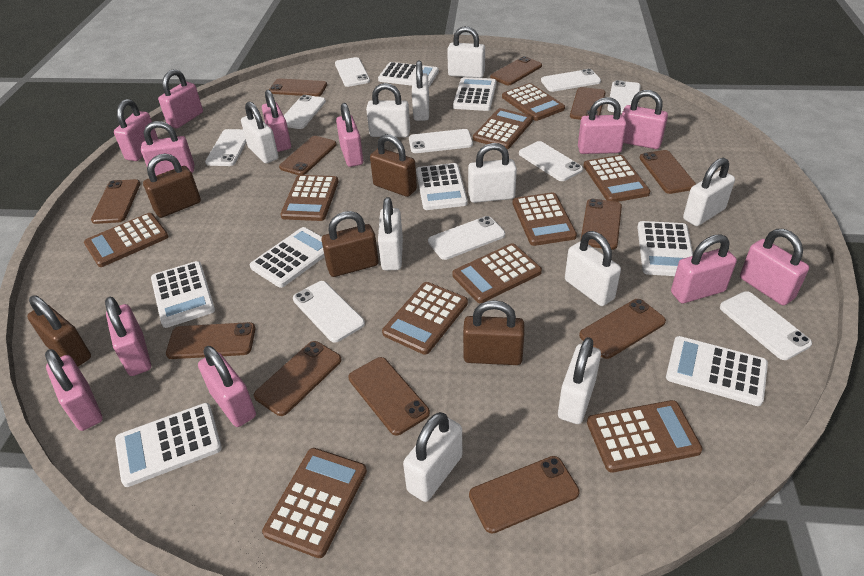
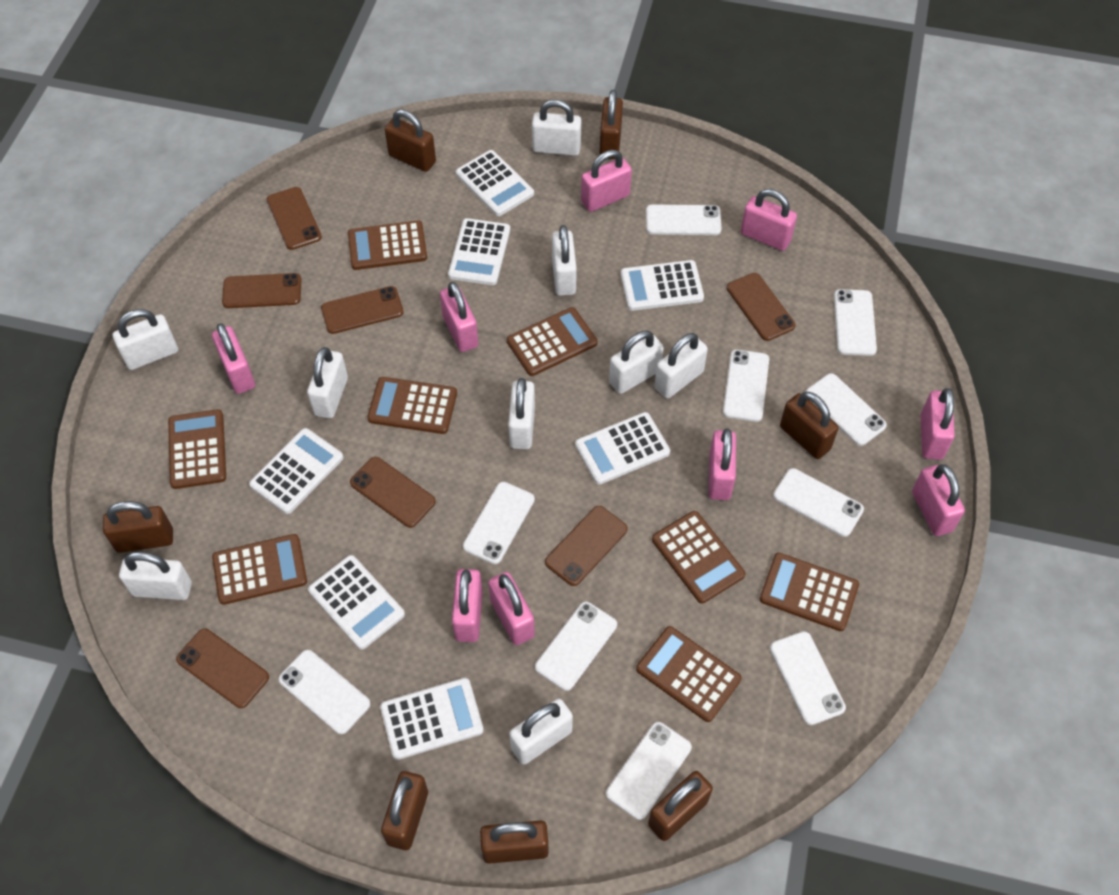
brown calculator: 10 -> 8
brown padlock: 5 -> 7
brown phone: 12 -> 7
pink padlock: 12 -> 9
white calculator: 8 -> 7
white padlock: 10 -> 9

